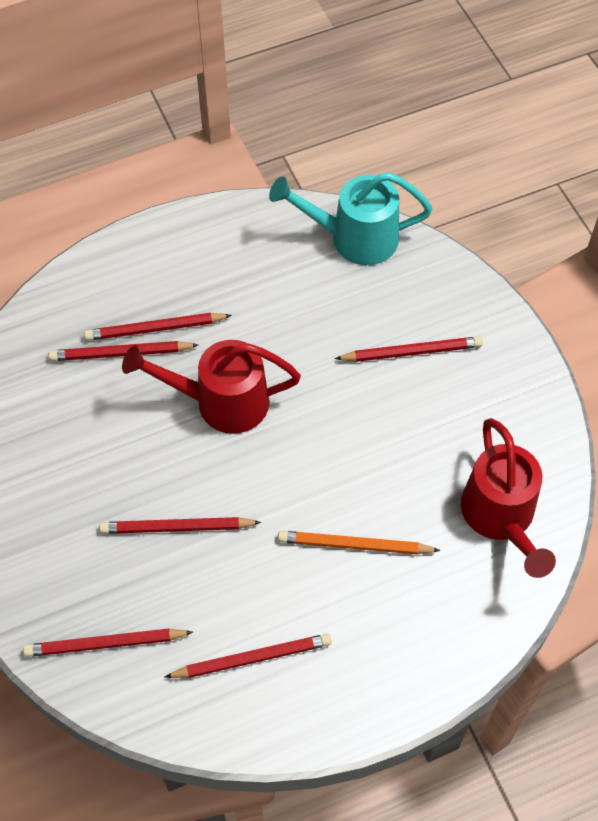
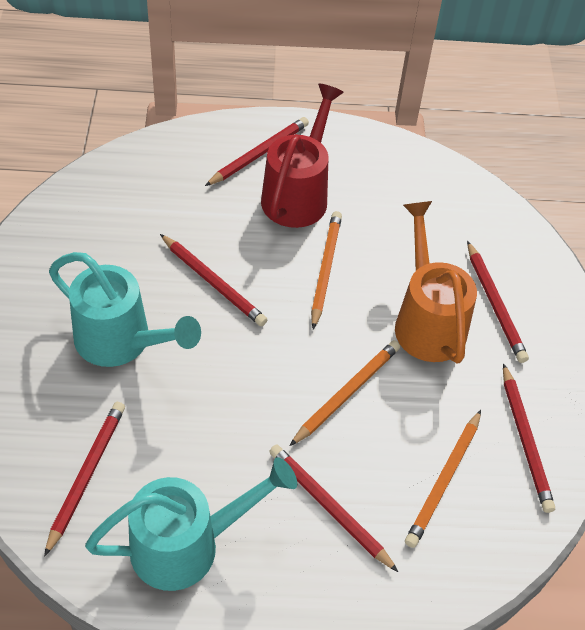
orange pencil: 1 -> 3
orange watering can: 0 -> 1
red watering can: 2 -> 1
turquoise watering can: 1 -> 2

